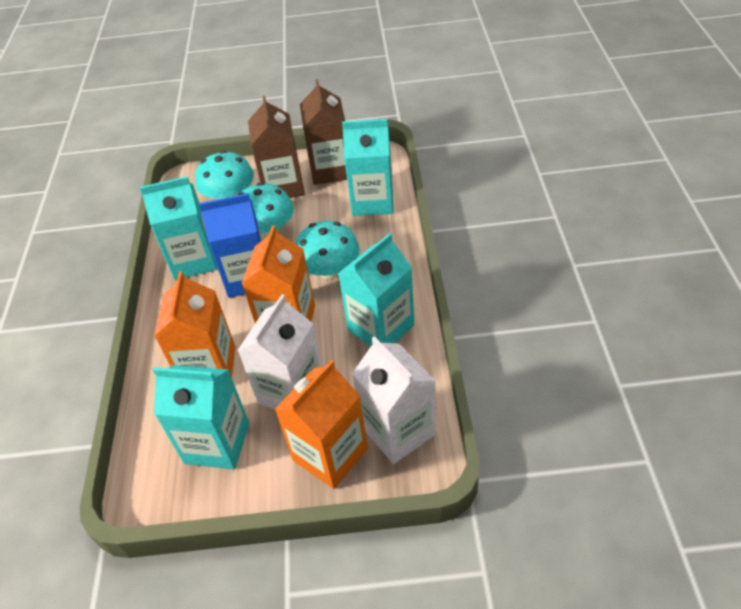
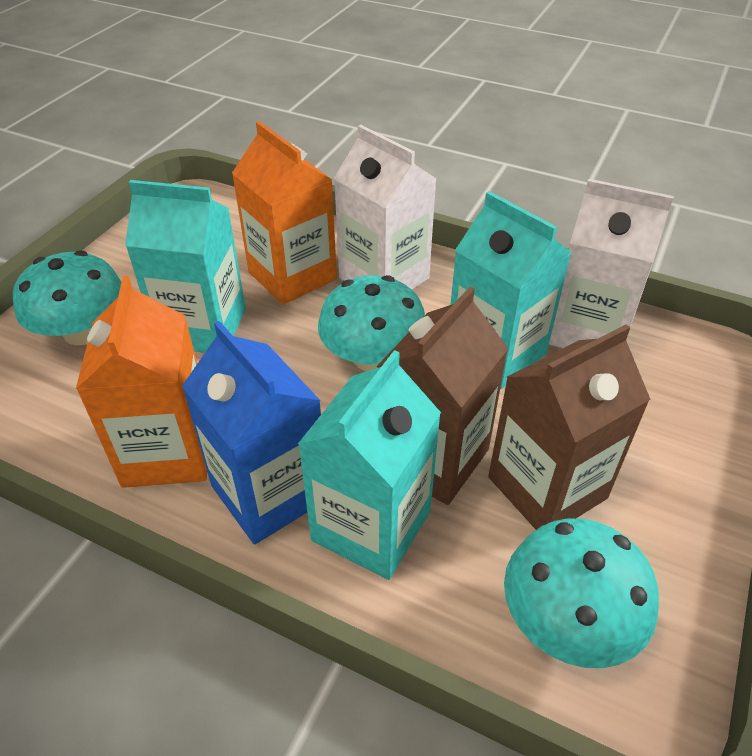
orange carton: 3 -> 2
turquoise carton: 4 -> 3

